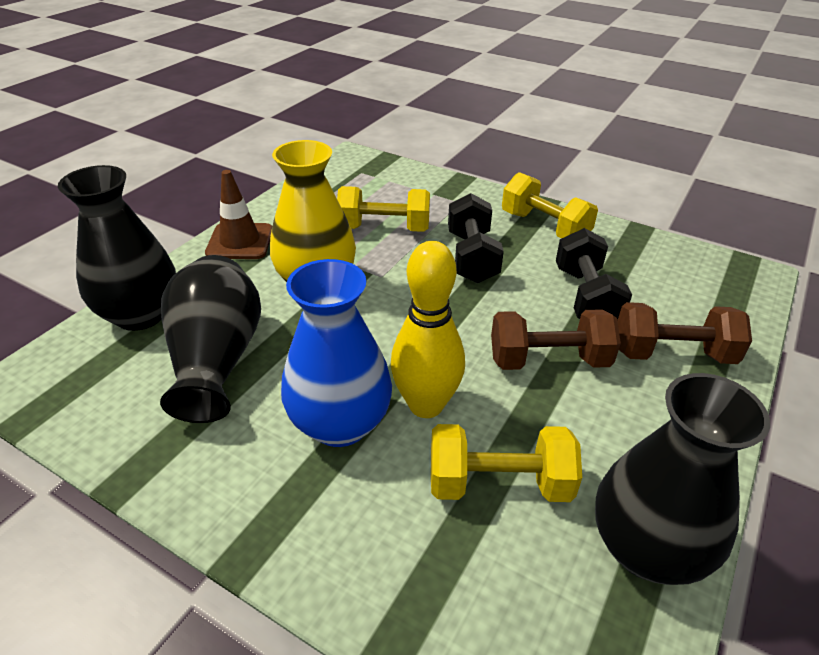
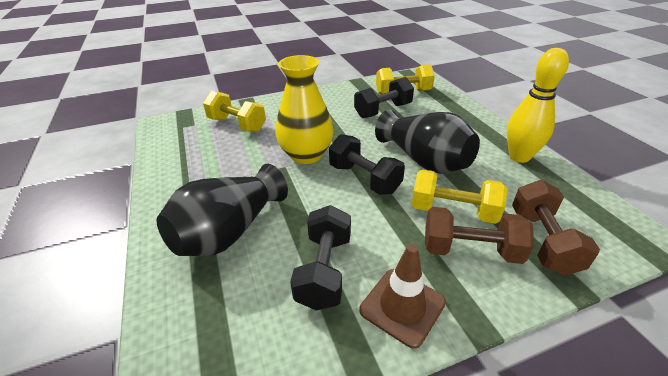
black dumbbell: 2 -> 3
black vase: 3 -> 2
blue vase: 1 -> 0

